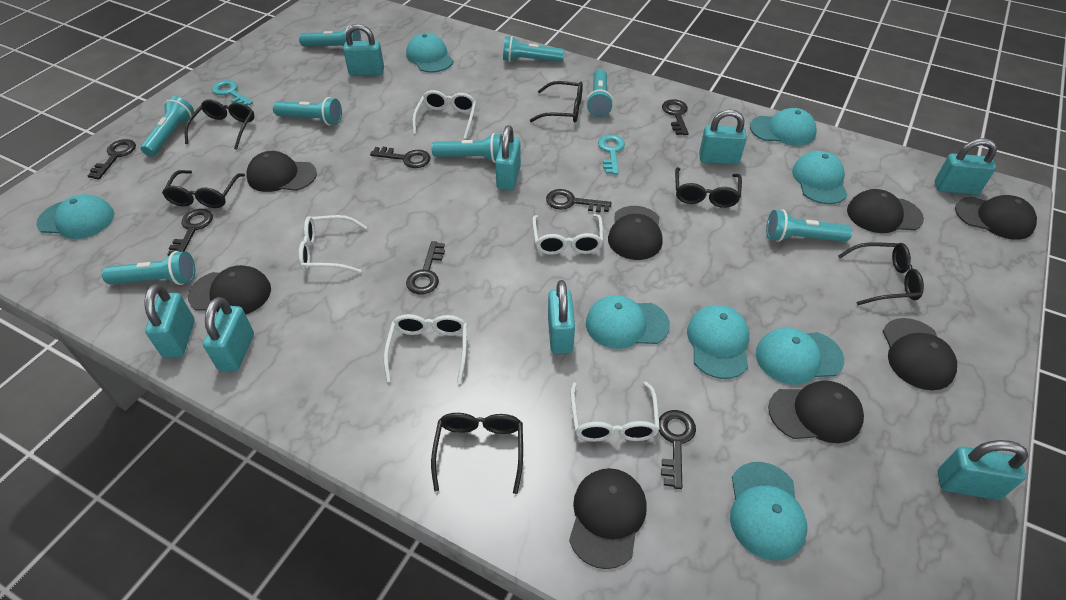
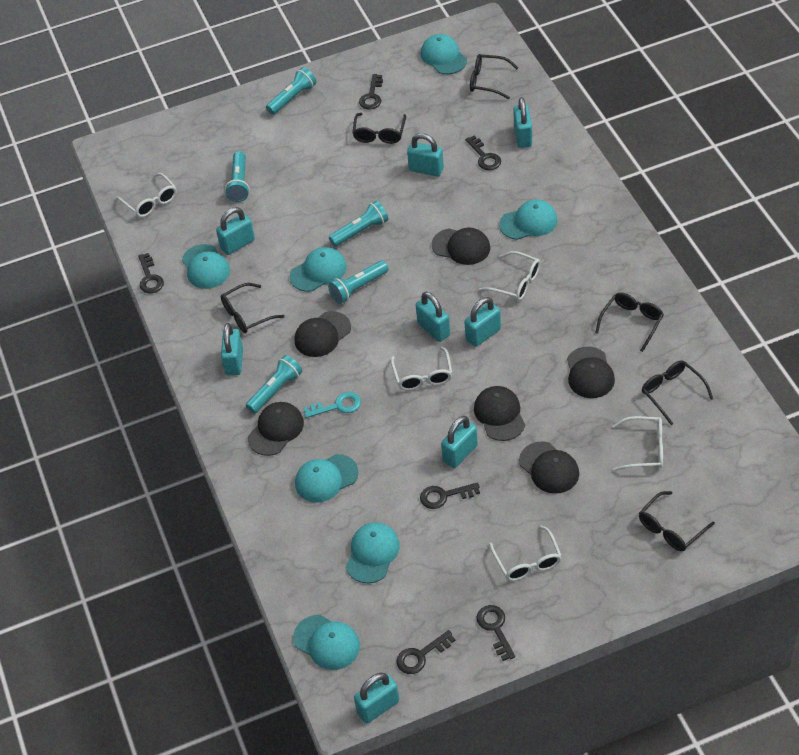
black cap: 8 -> 6
black key: 7 -> 6
turquoise cap: 8 -> 7
turquoise flashlight: 8 -> 5
turquoise key: 2 -> 1

